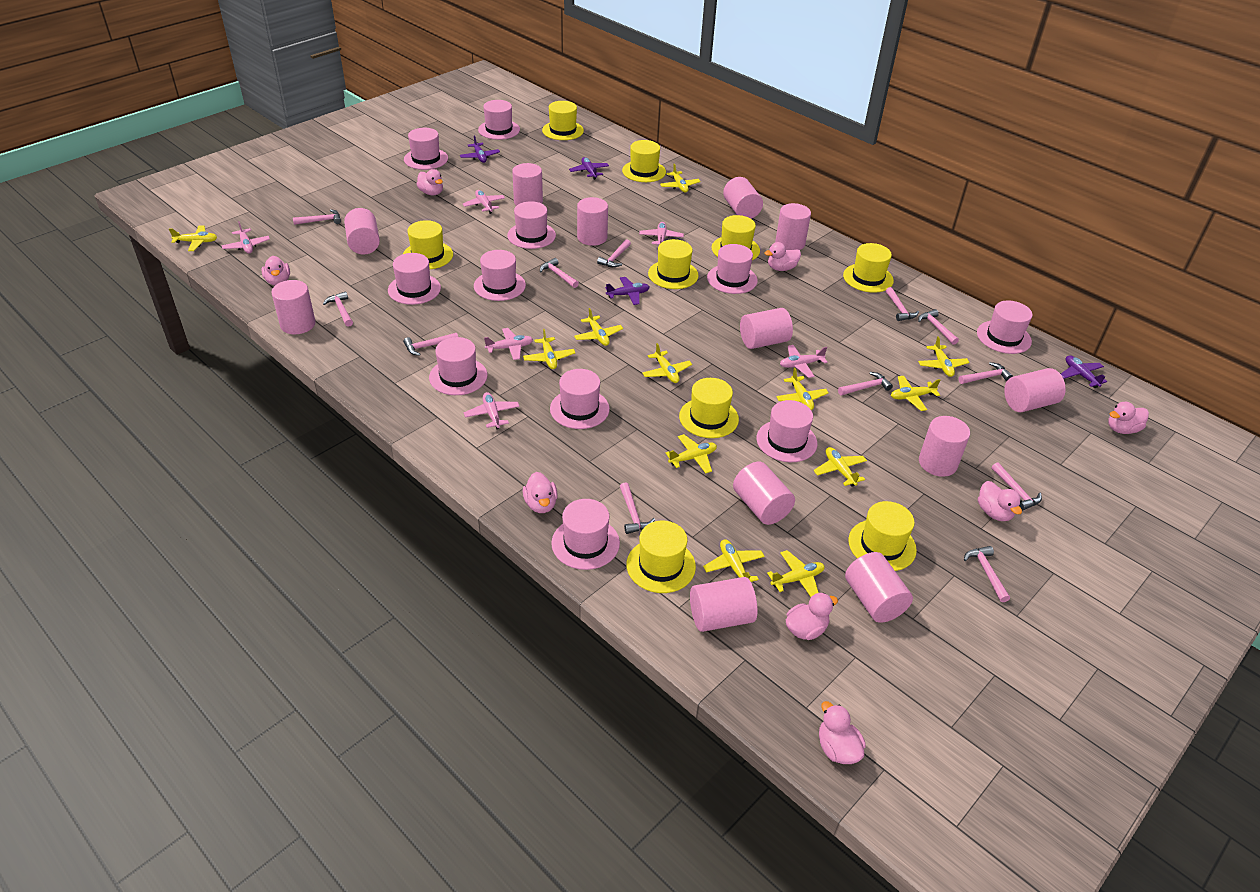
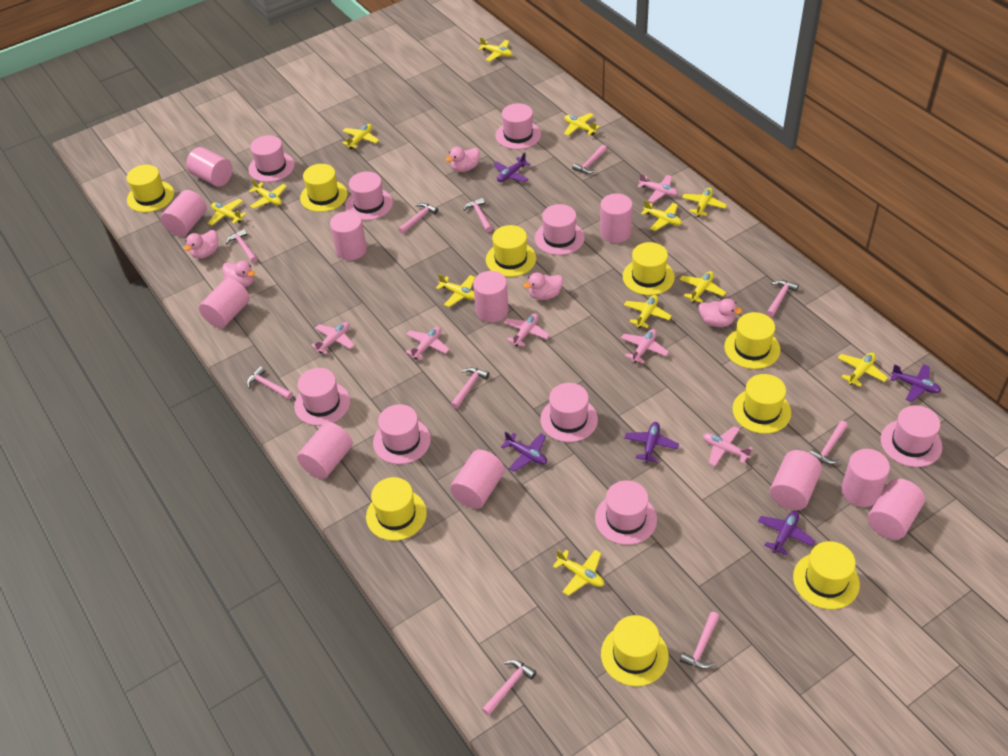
pink cylinder: 12 -> 11
pink duck: 8 -> 5
pink hammer: 12 -> 10
pink hat: 11 -> 9
purple plane: 4 -> 5

